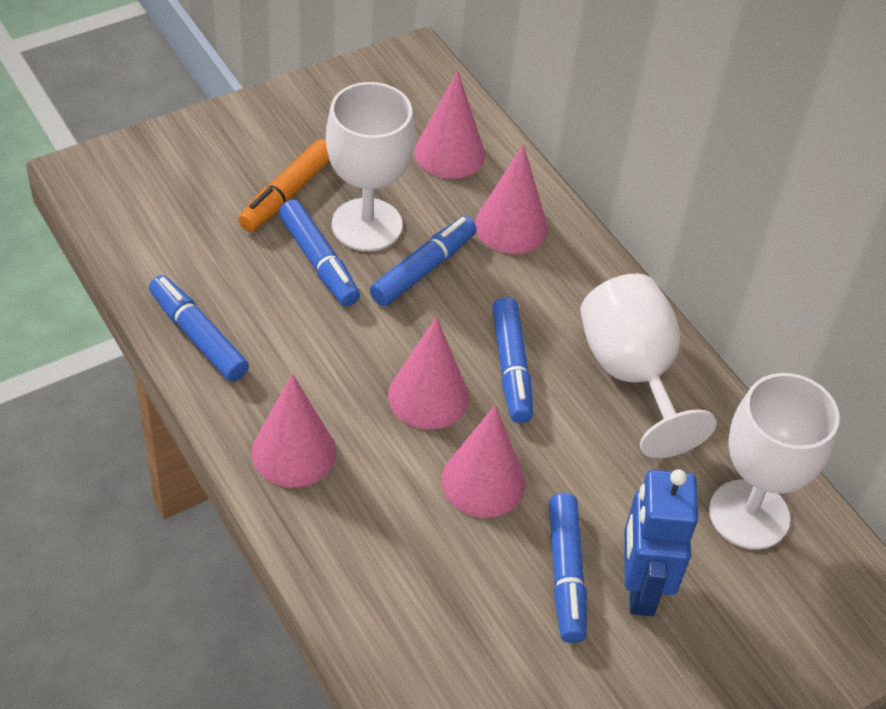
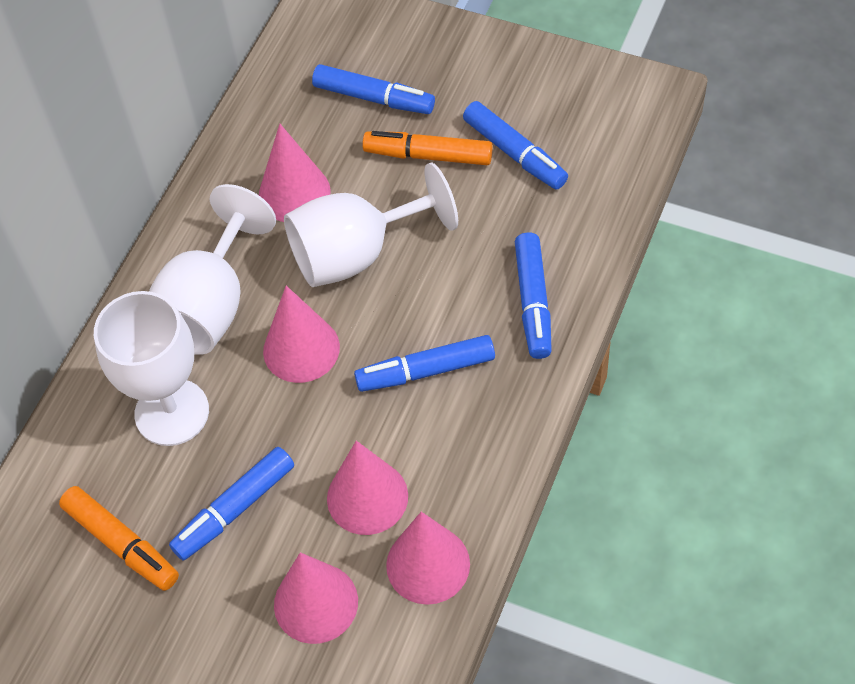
blue robot: 1 -> 0
orange marker: 1 -> 2

